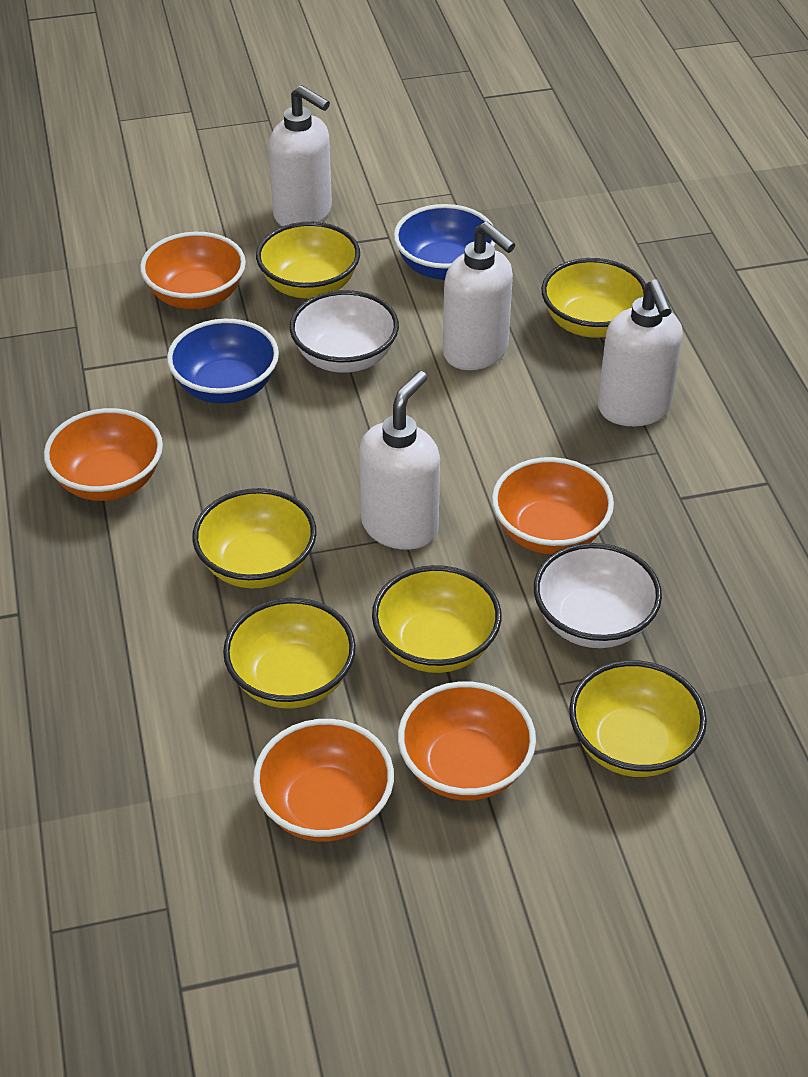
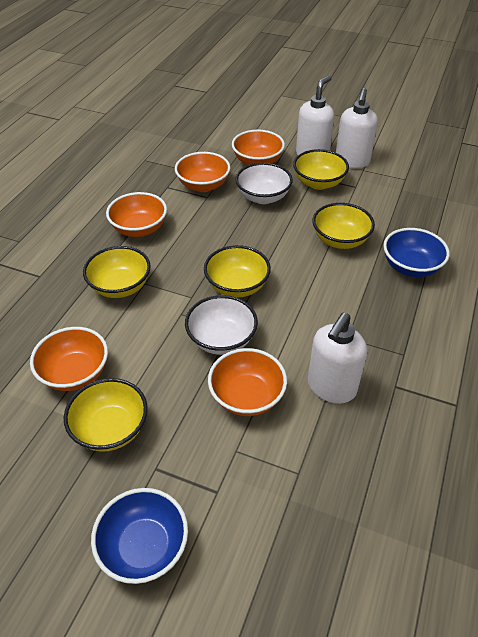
white soap dispenser: 4 -> 3
yellow bowl: 6 -> 5

